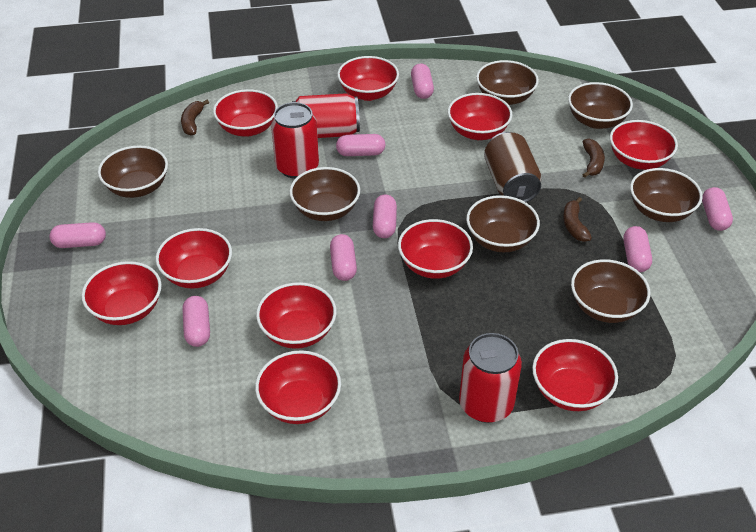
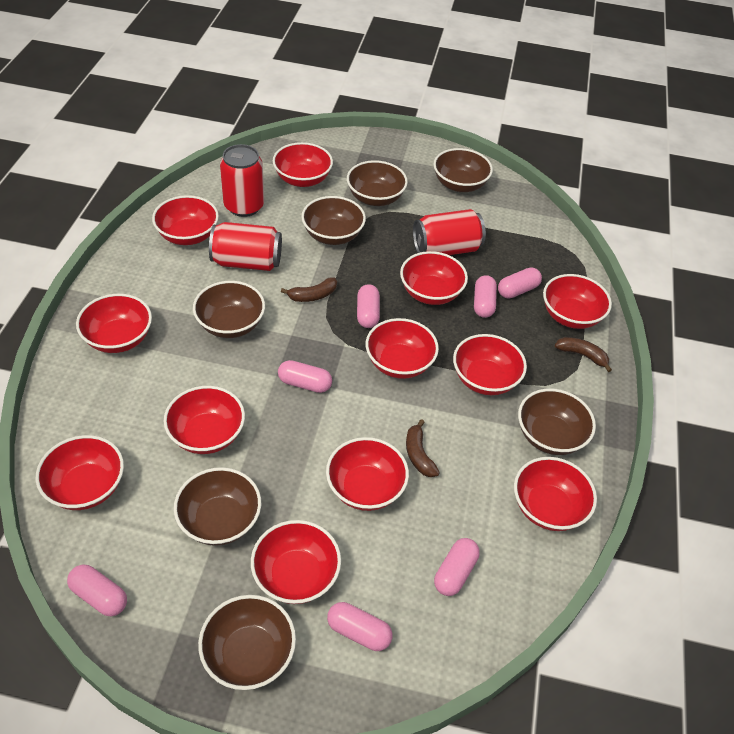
brown can: 1 -> 0
pink capsule: 8 -> 7
red bowl: 10 -> 12

